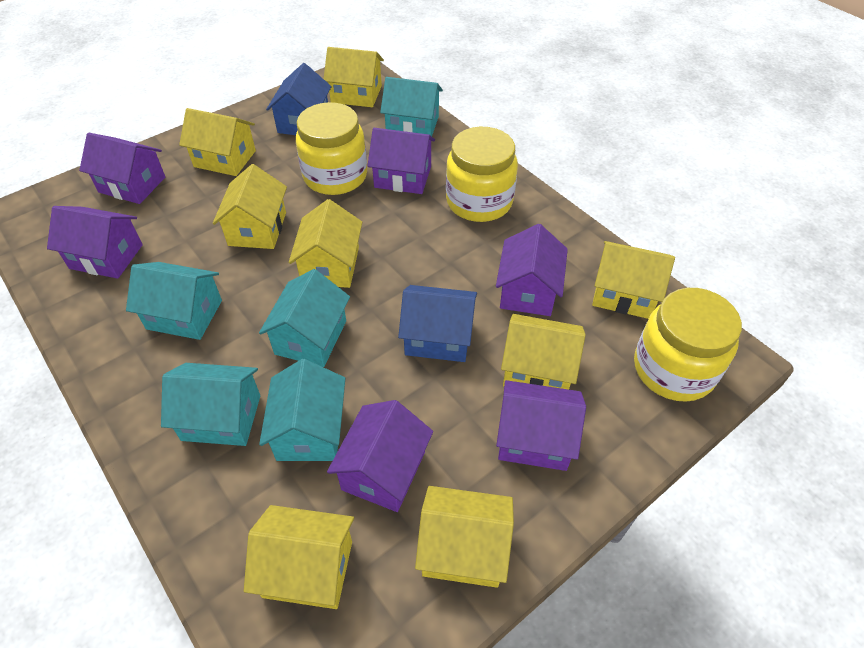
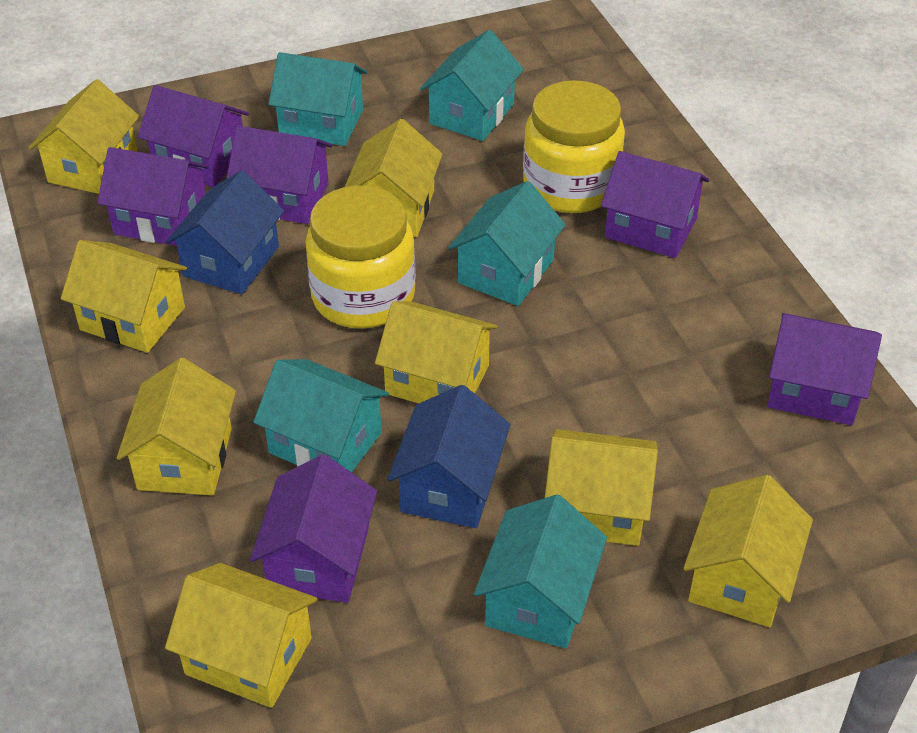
yellow jar: 3 -> 2

